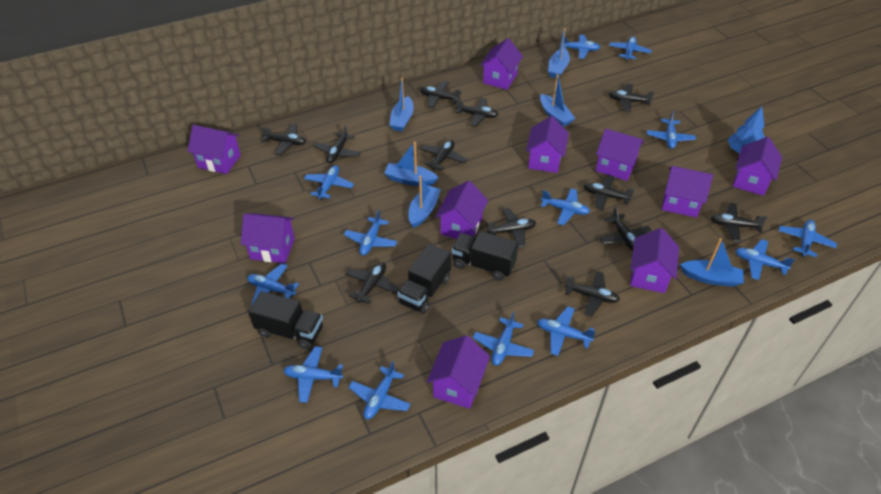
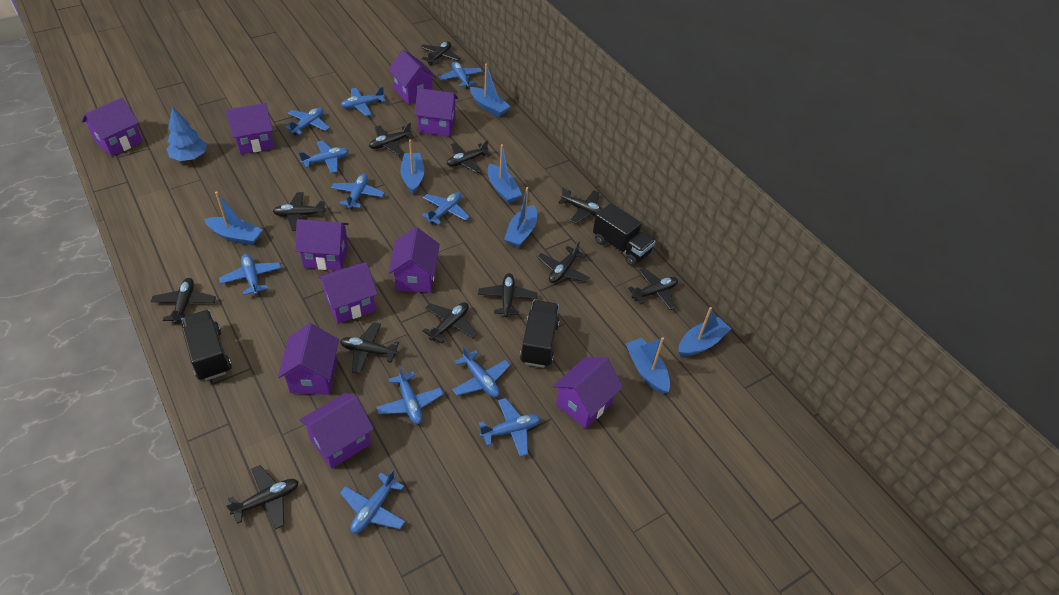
blue boat: 6 -> 7
blue plane: 13 -> 11

